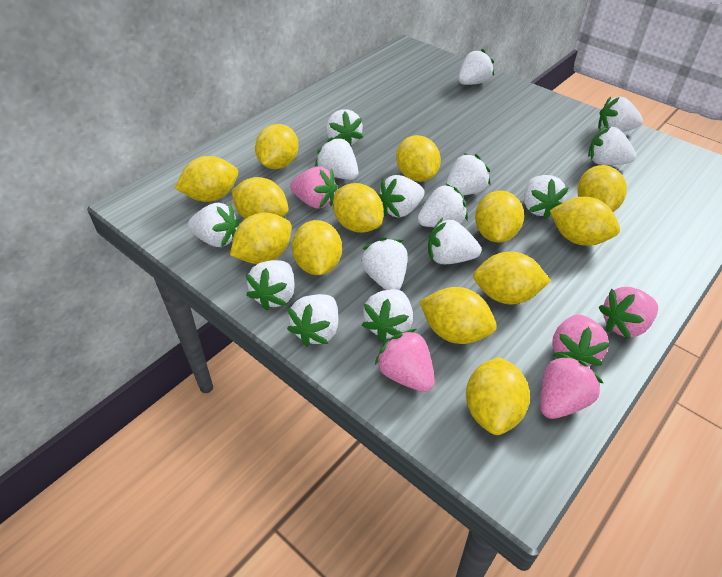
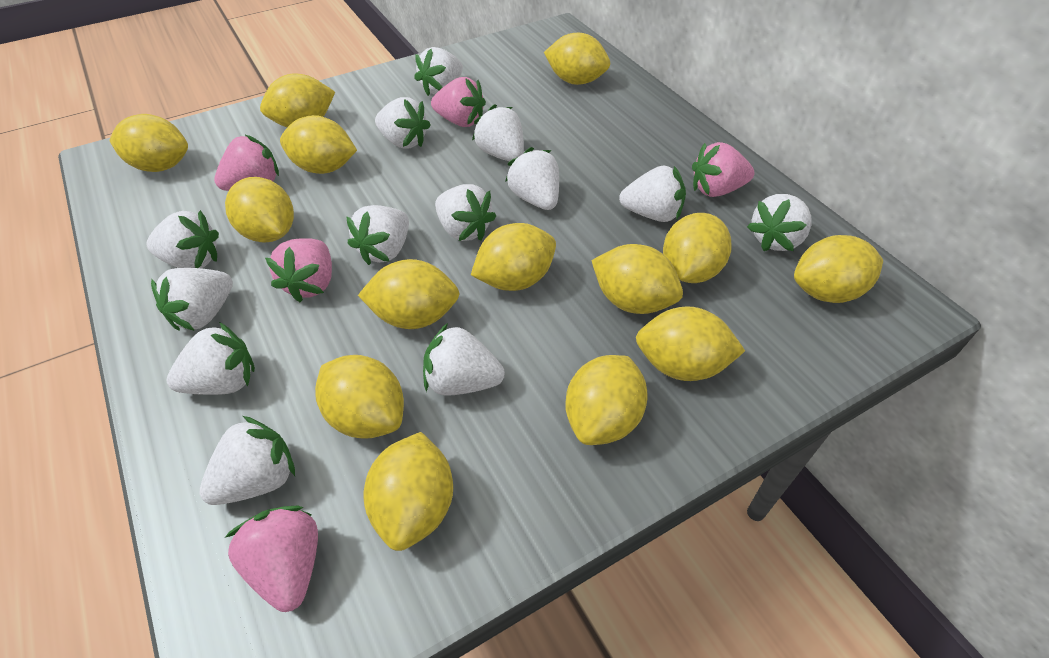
white strawberry: 15 -> 13
yellow lemon: 13 -> 14

